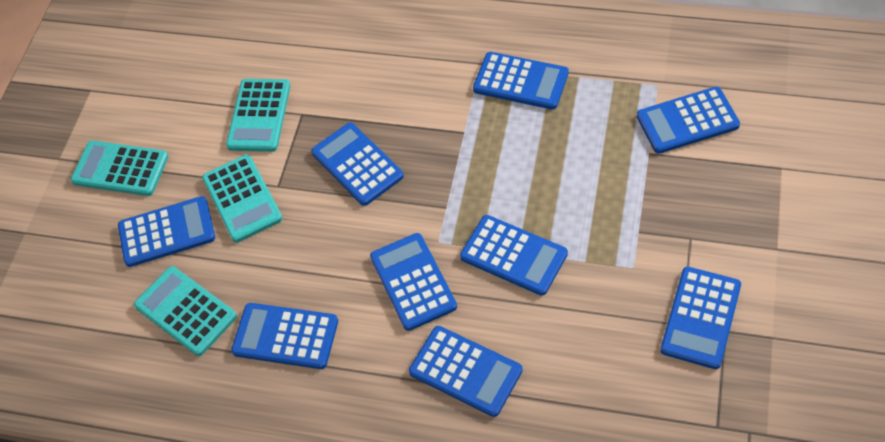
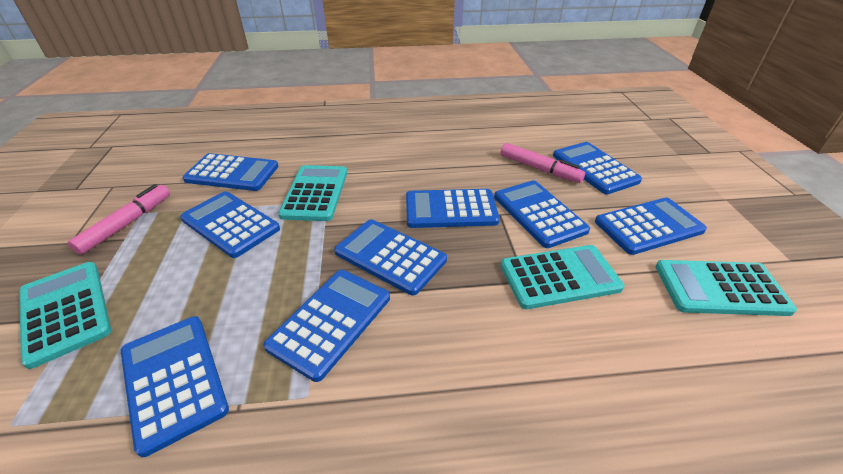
pink marker: 0 -> 2

